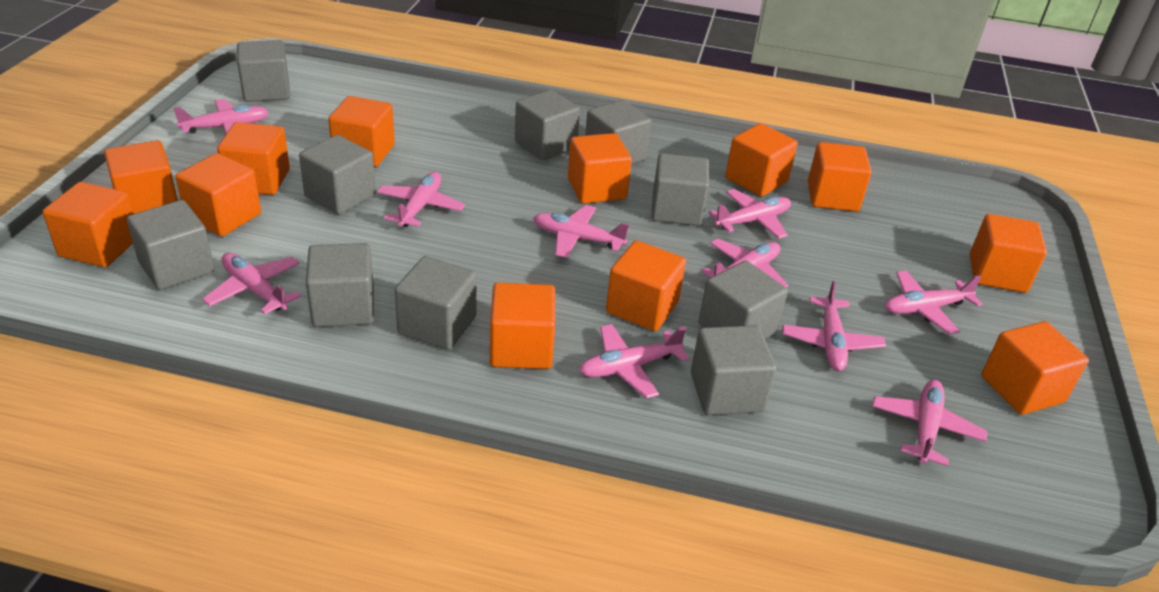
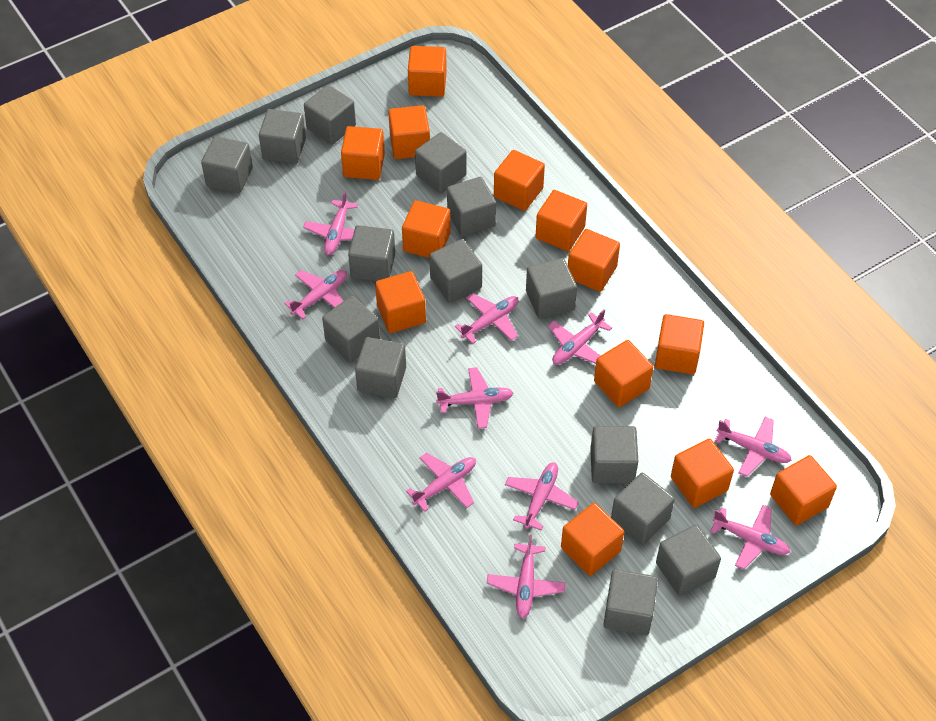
grey cube: 10 -> 14
orange cube: 12 -> 13

